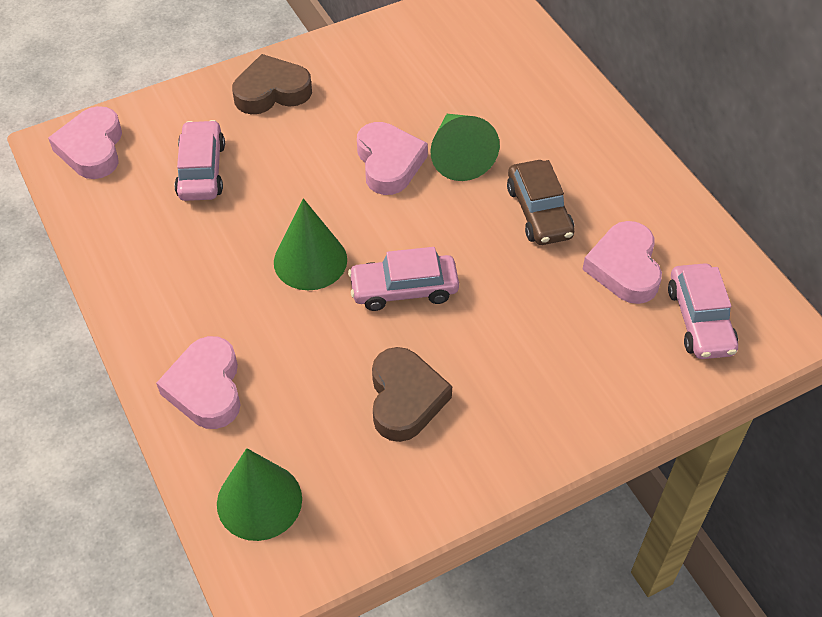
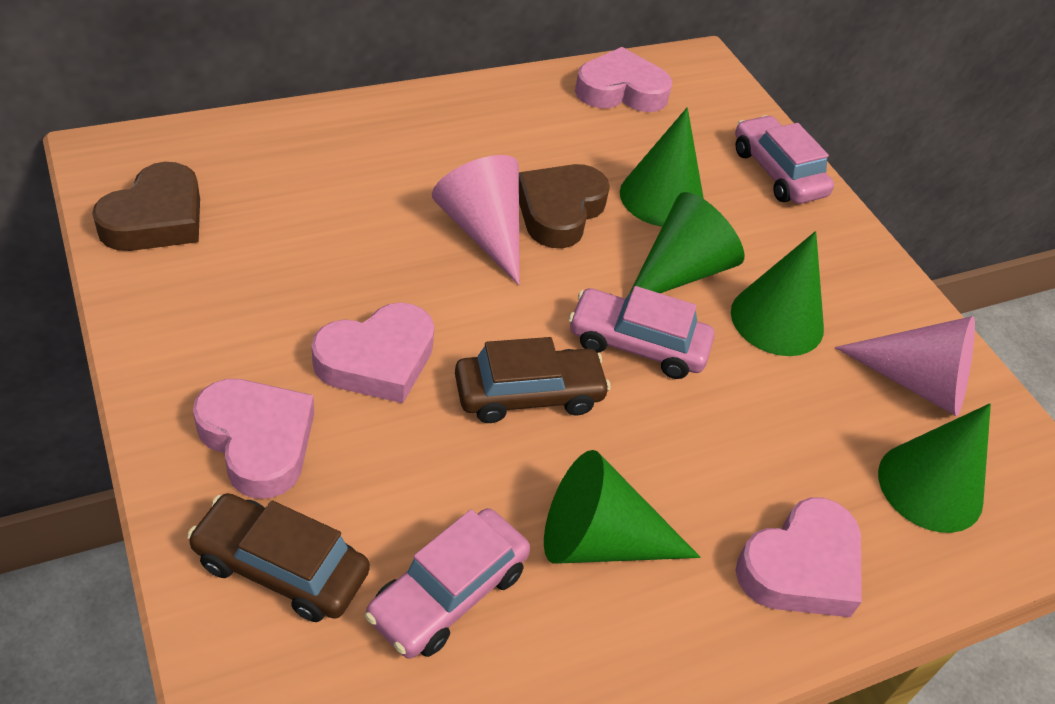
brown car: 1 -> 2
green cone: 3 -> 5
pink cone: 0 -> 2

